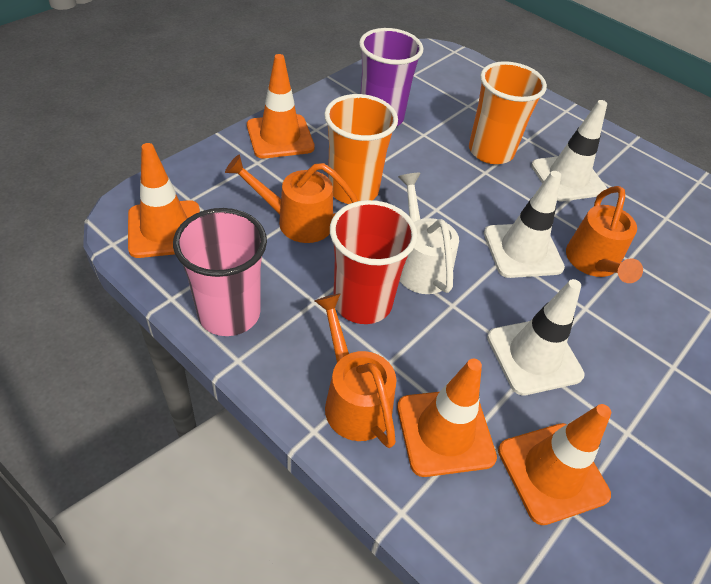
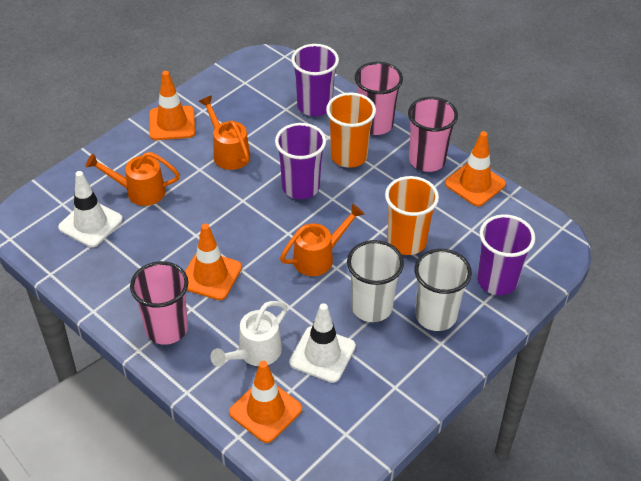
pink cup: 1 -> 3
purple cup: 1 -> 3
red cup: 1 -> 0
white cup: 0 -> 2
white traffic cone: 3 -> 2

